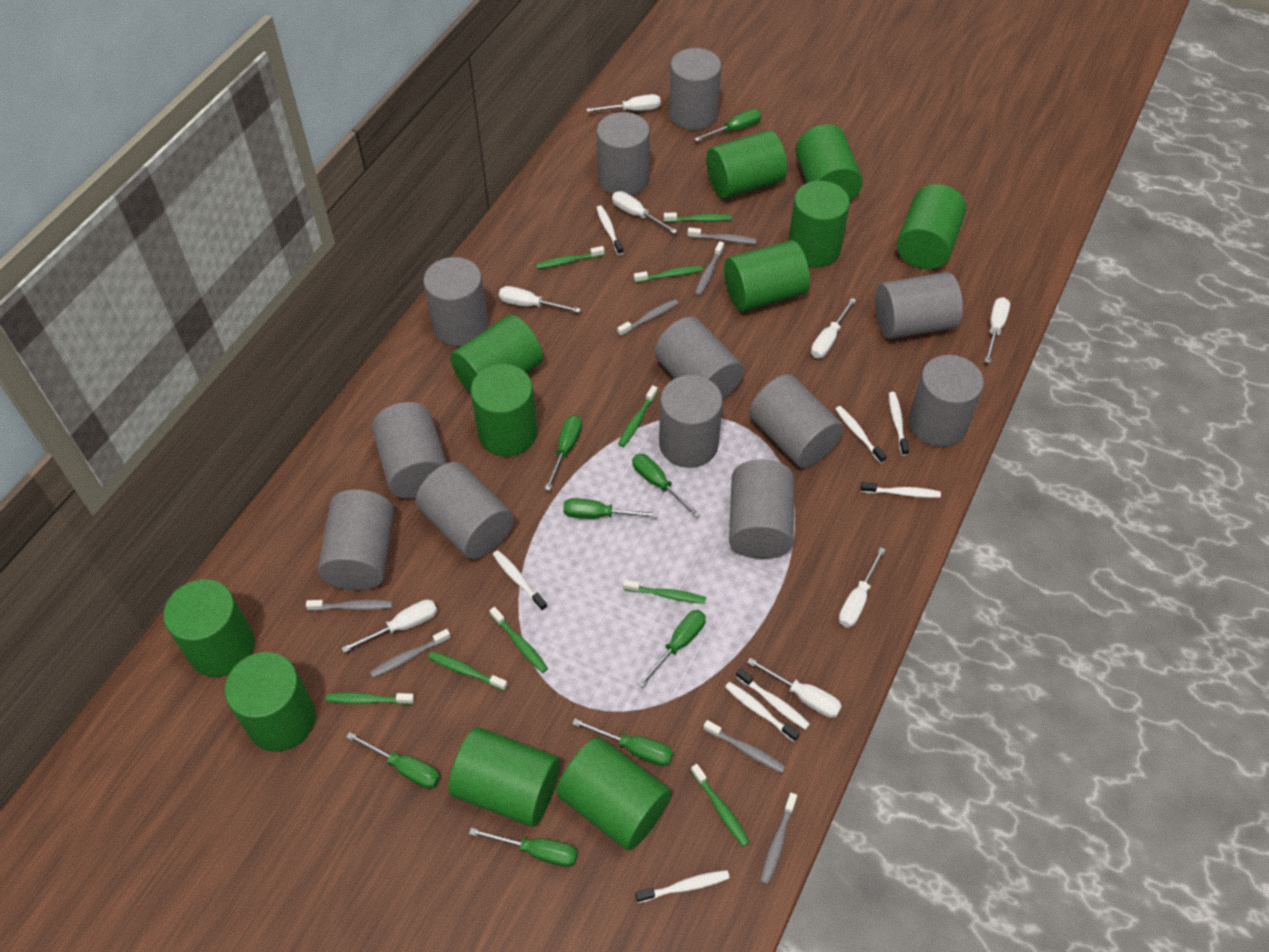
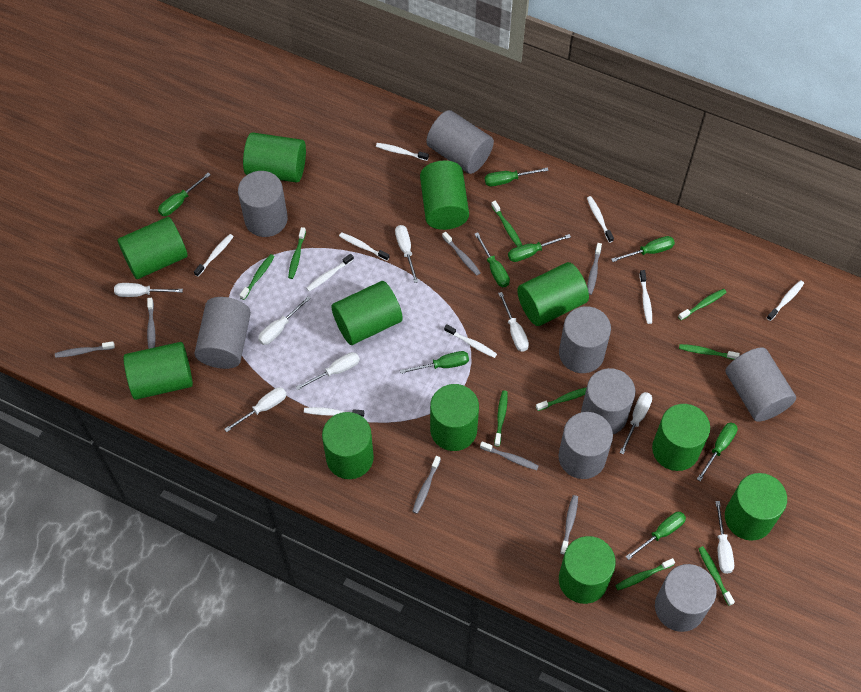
grey cylinder: 12 -> 8
white toothbrush: 8 -> 9

